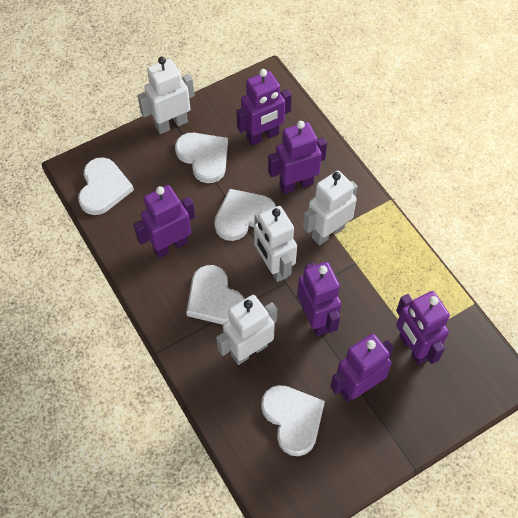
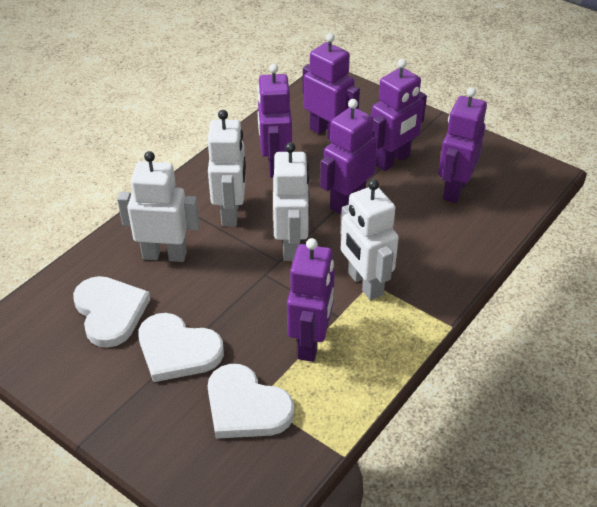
white heart: 5 -> 3

